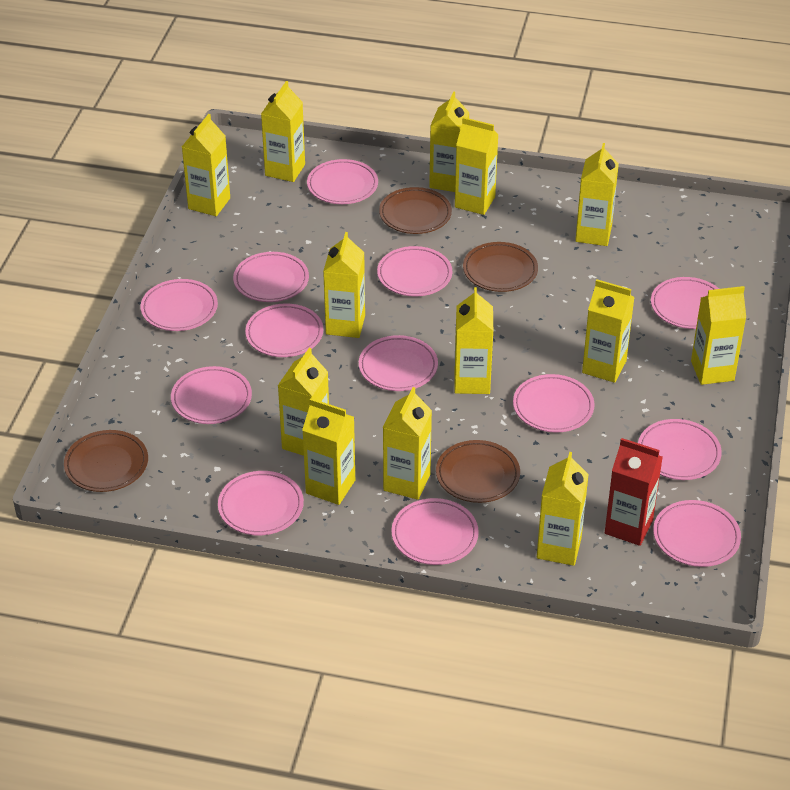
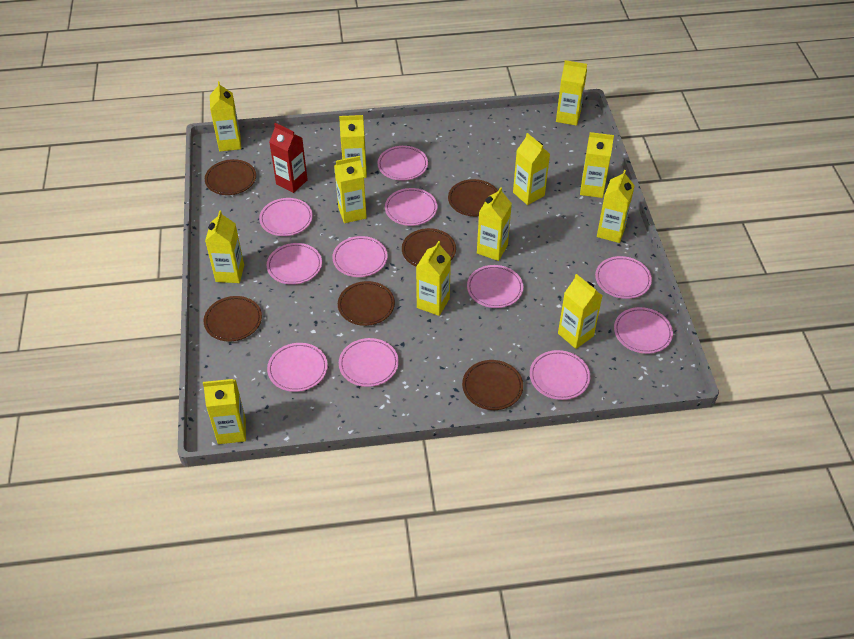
brown plate: 4 -> 6
pink plate: 13 -> 11
yellow carton: 13 -> 12

